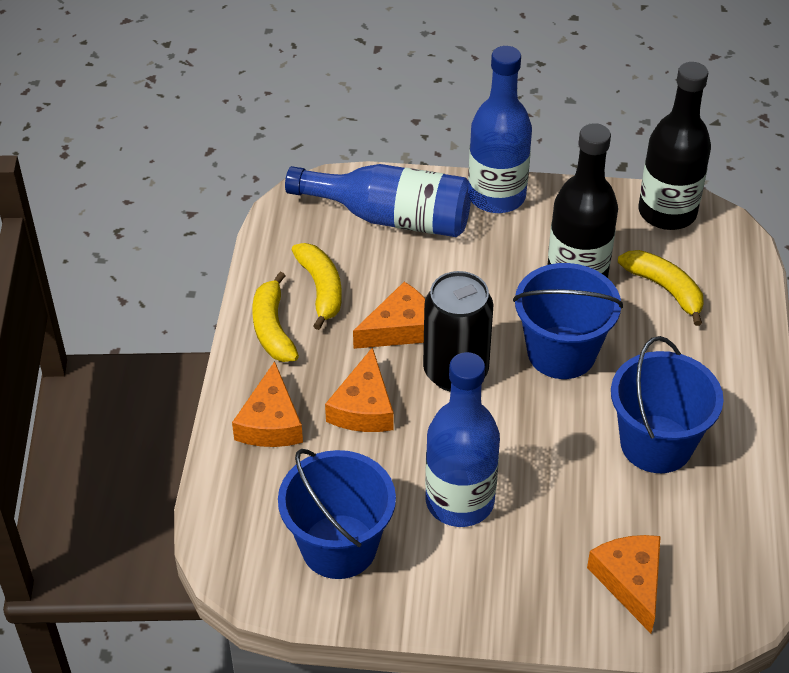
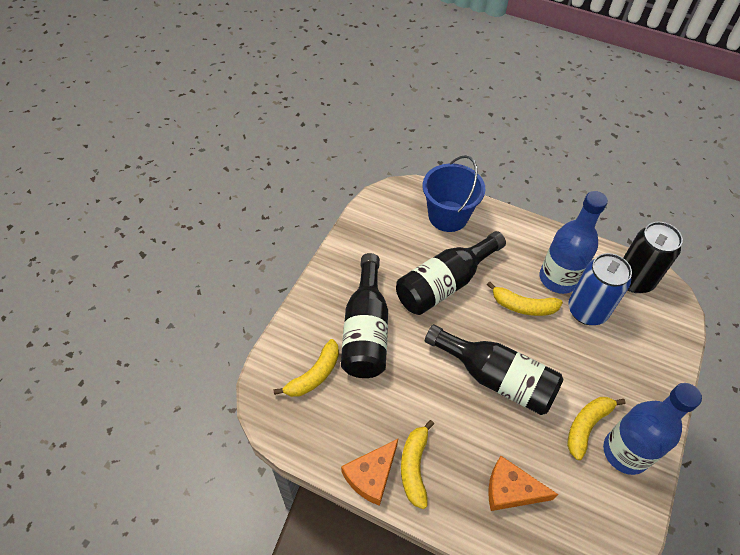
black bottle: 2 -> 3
blue bottle: 3 -> 2
blue bucket: 3 -> 1
blue can: 0 -> 1
orange cheese: 4 -> 2
yellow banana: 3 -> 4

